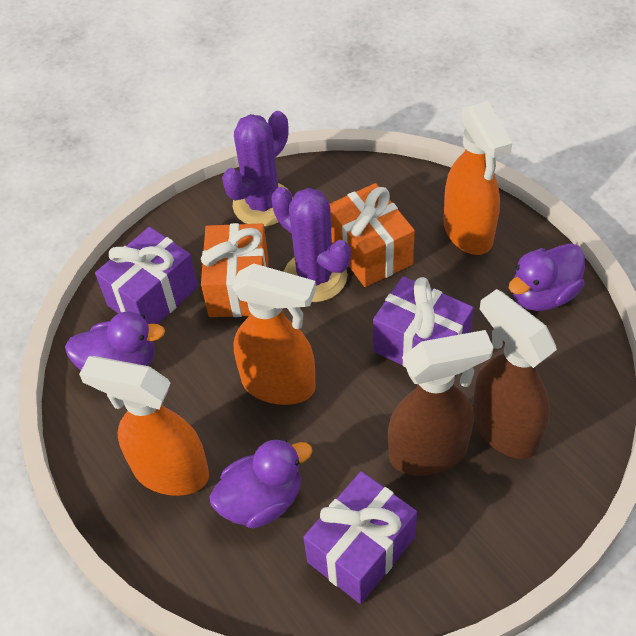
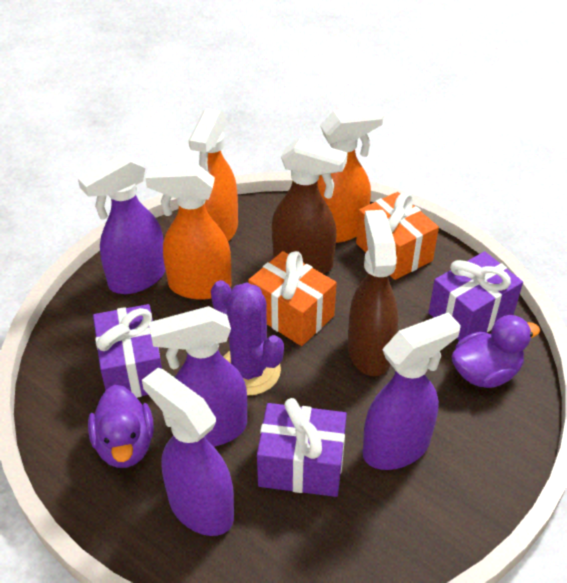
purple cactus: 2 -> 1
purple duck: 3 -> 2
purple spray bottle: 0 -> 4

